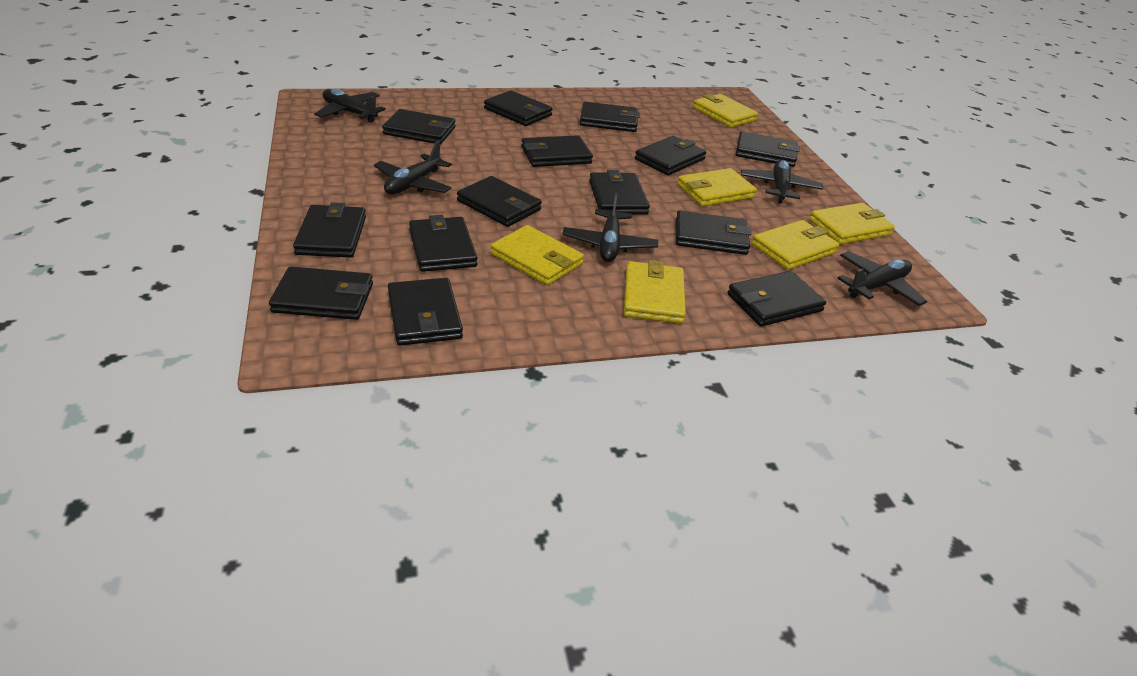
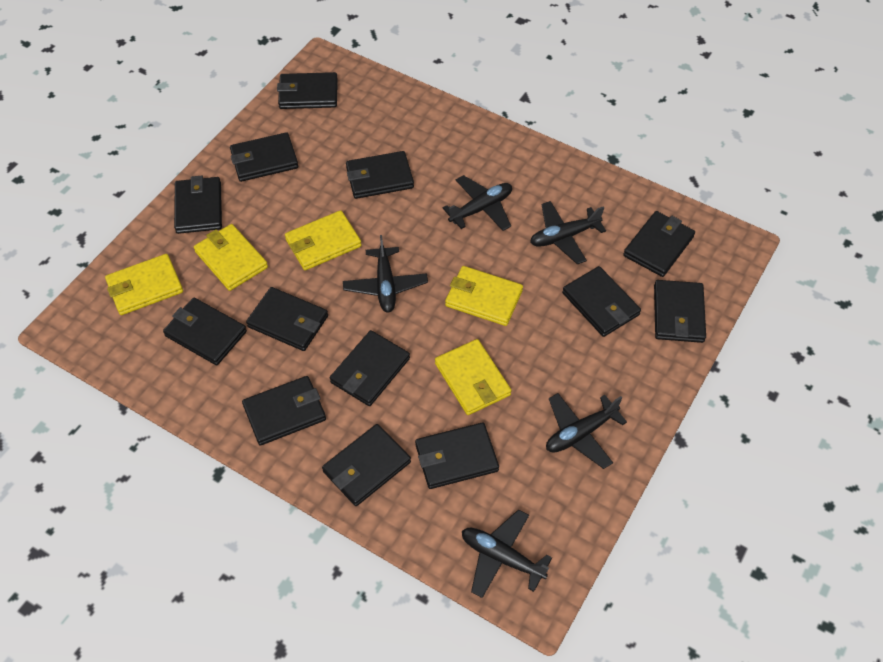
black wallet: 14 -> 13
yellow wallet: 6 -> 5

